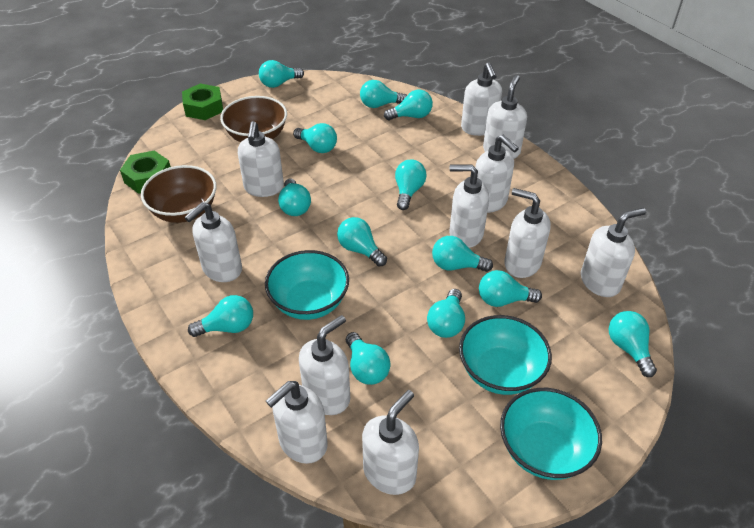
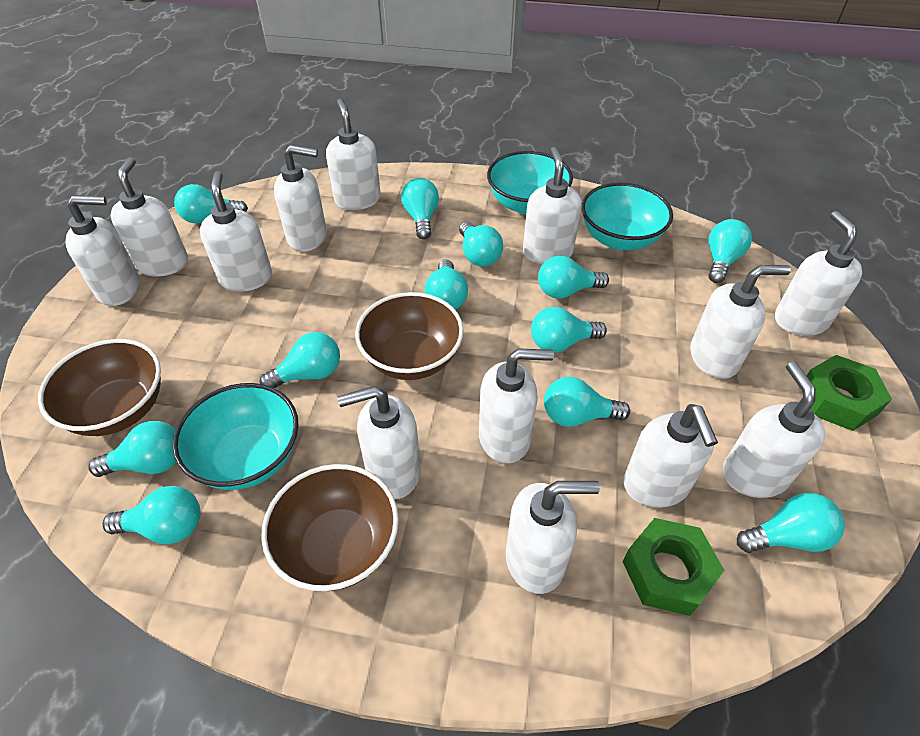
brown bowl: 2 -> 3
turquoise light bulb: 13 -> 12
white soap dispenser: 11 -> 13

